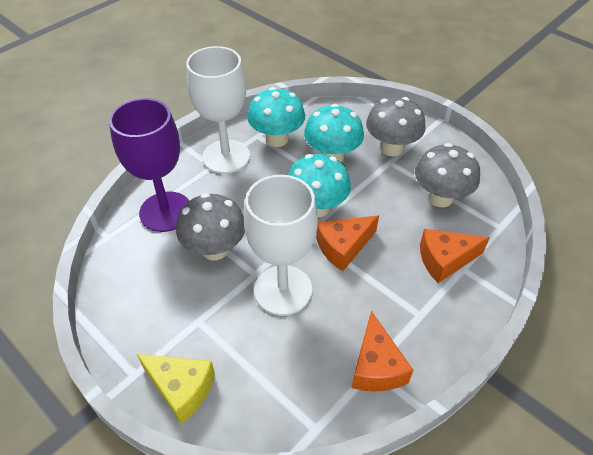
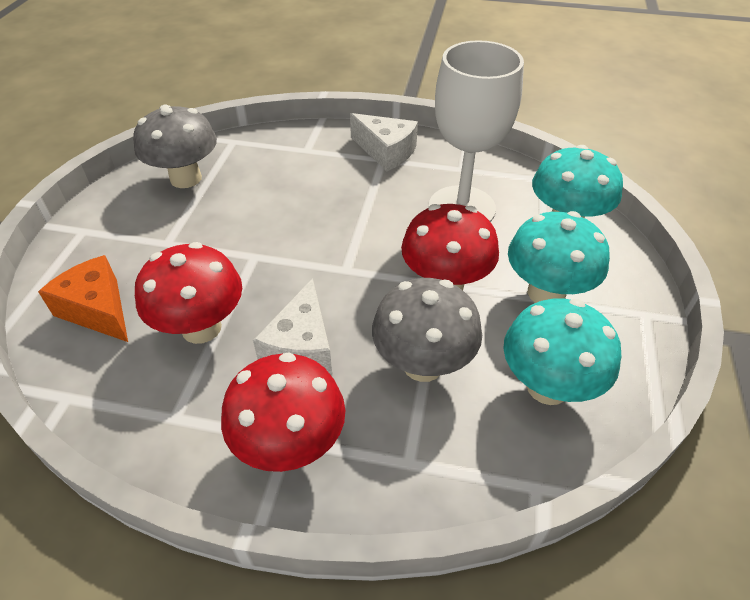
grey mushroom: 3 -> 2
orange cheese: 3 -> 1
purple goblet: 1 -> 0
red mushroom: 0 -> 3
white cheese: 0 -> 2
white goblet: 2 -> 1
yellow cheese: 1 -> 0

